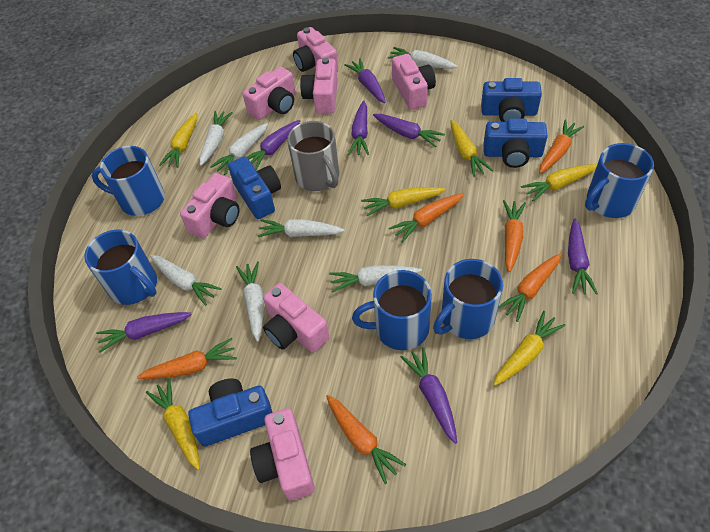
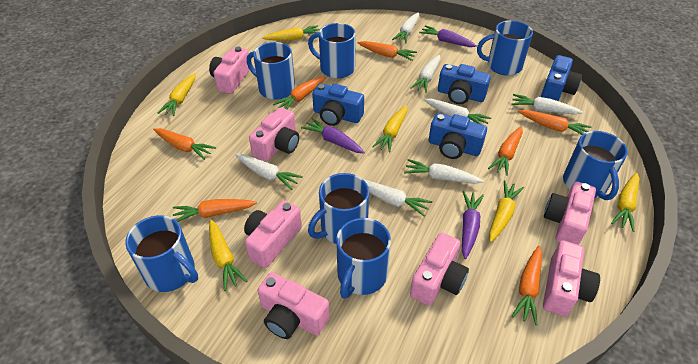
blue mug: 5 -> 7
grey mug: 1 -> 0
orange carrot: 6 -> 7
purple carrot: 7 -> 3

